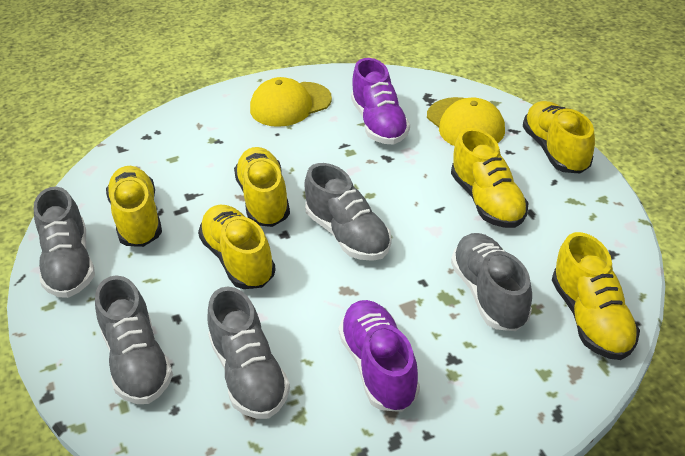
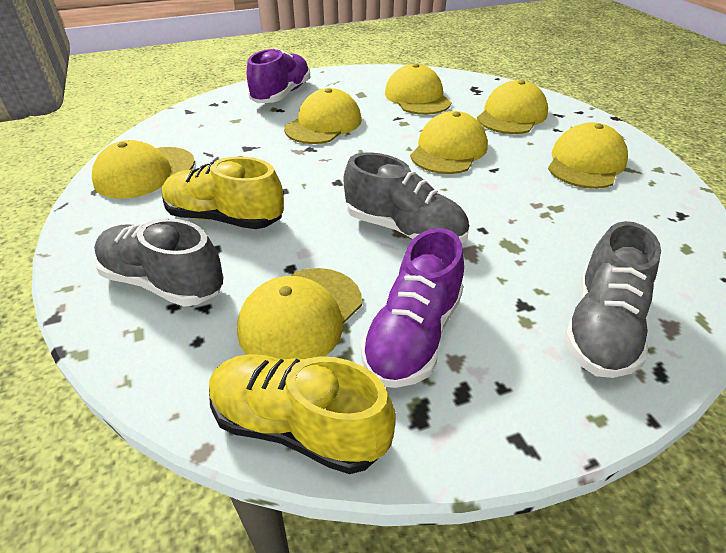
grey shoe: 5 -> 3
yellow cap: 2 -> 7
yellow shoe: 6 -> 2

